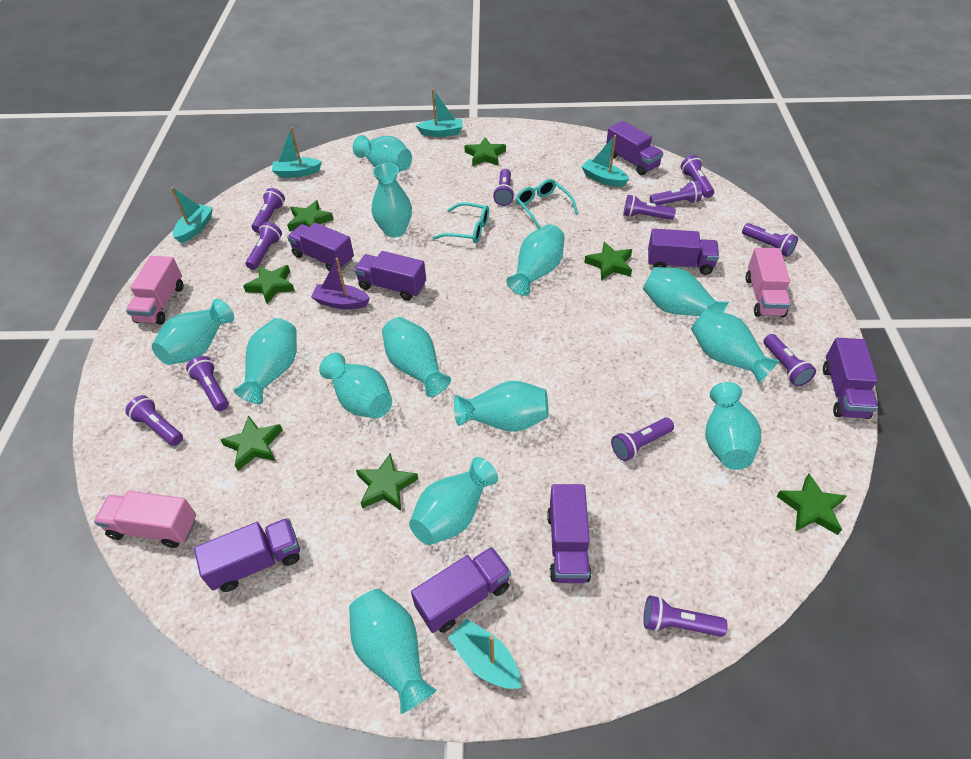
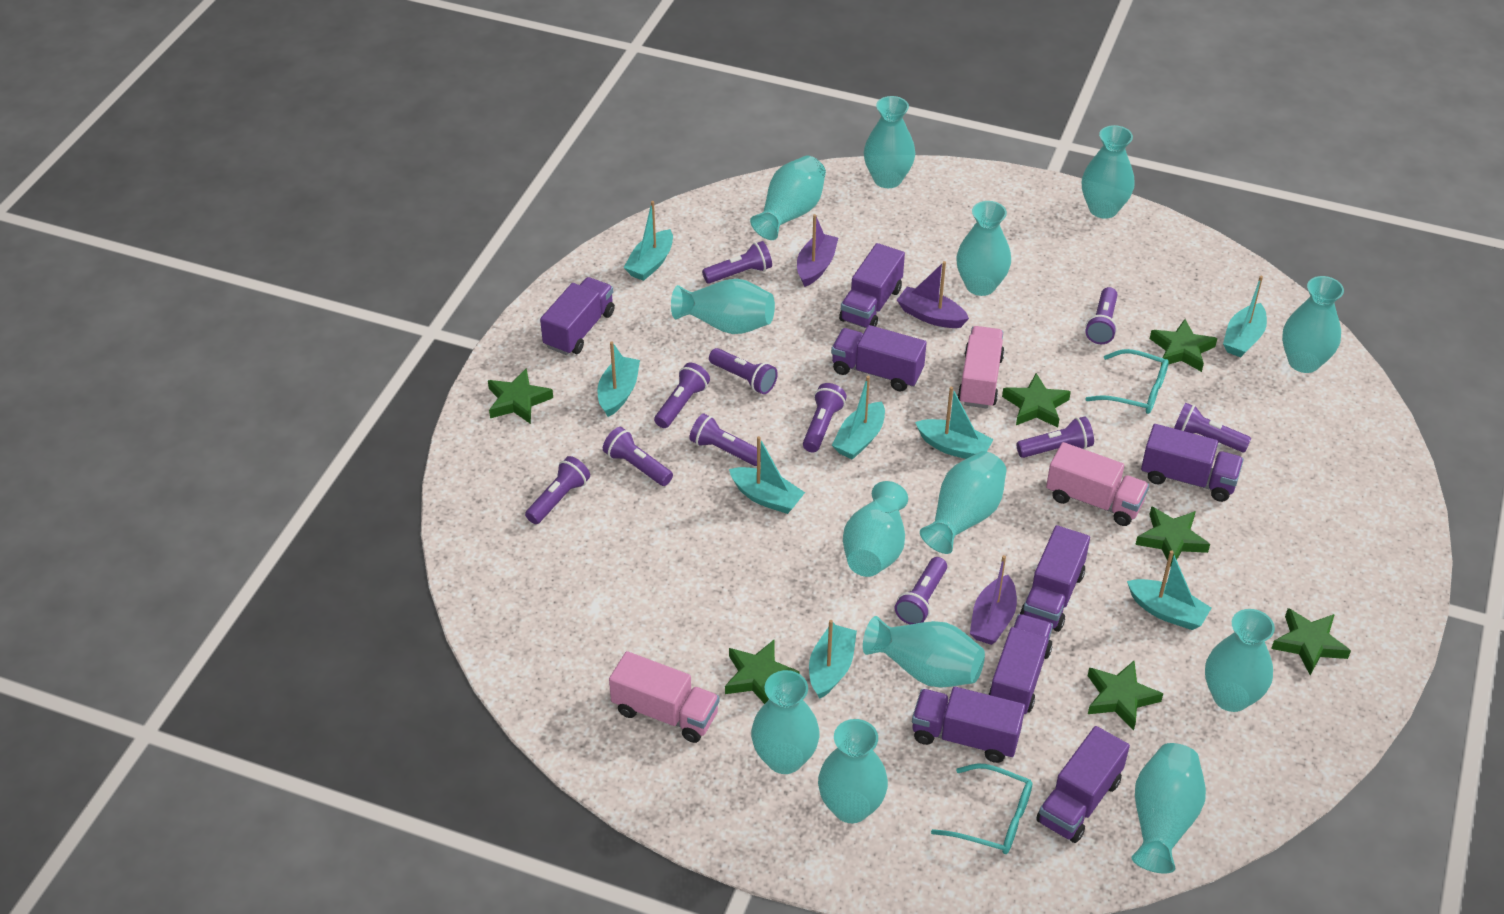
purple boat: 1 -> 3
purple flashlight: 12 -> 11
turquoise boat: 5 -> 8

